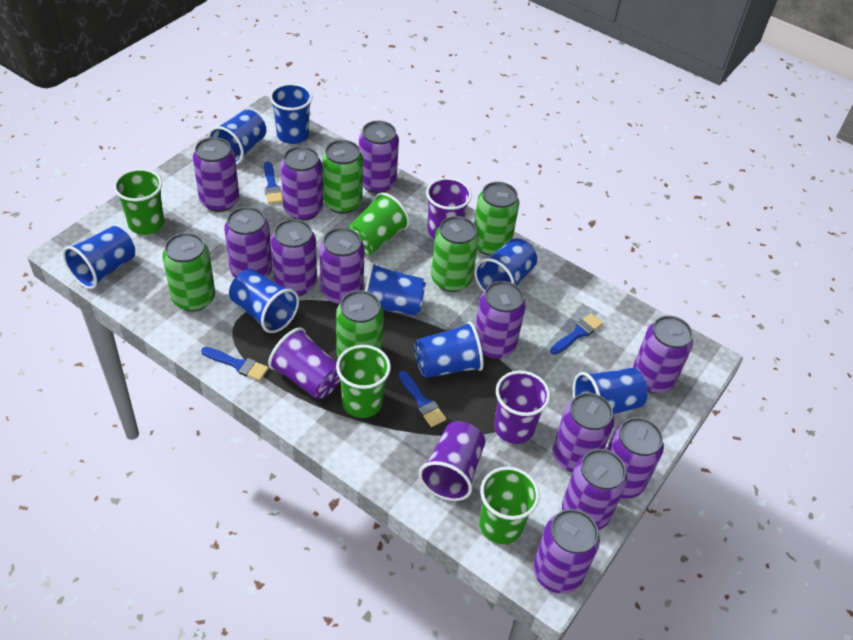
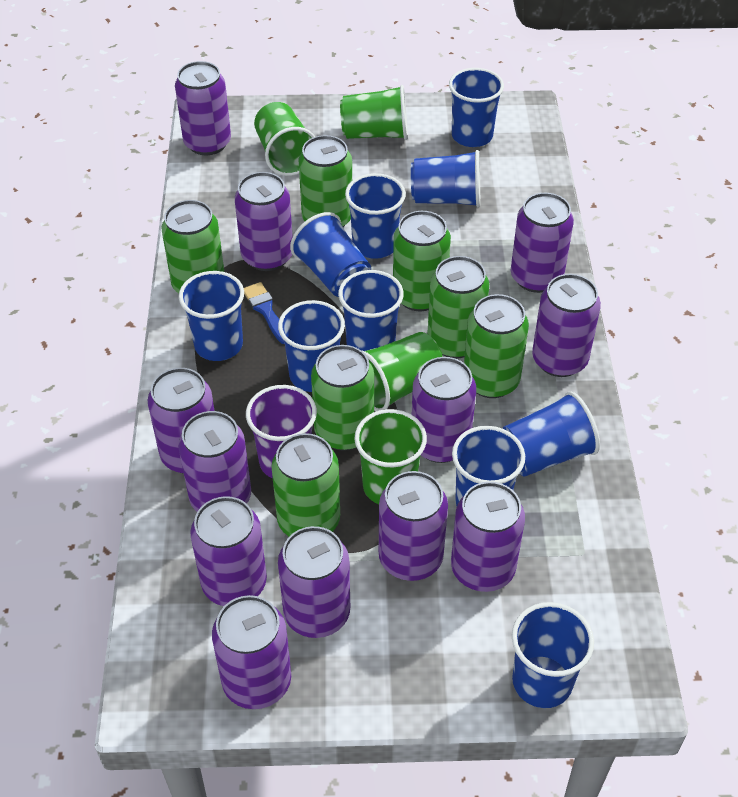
blue brush: 4 -> 1
blue cup: 8 -> 10
green can: 5 -> 7
purple cup: 4 -> 1

